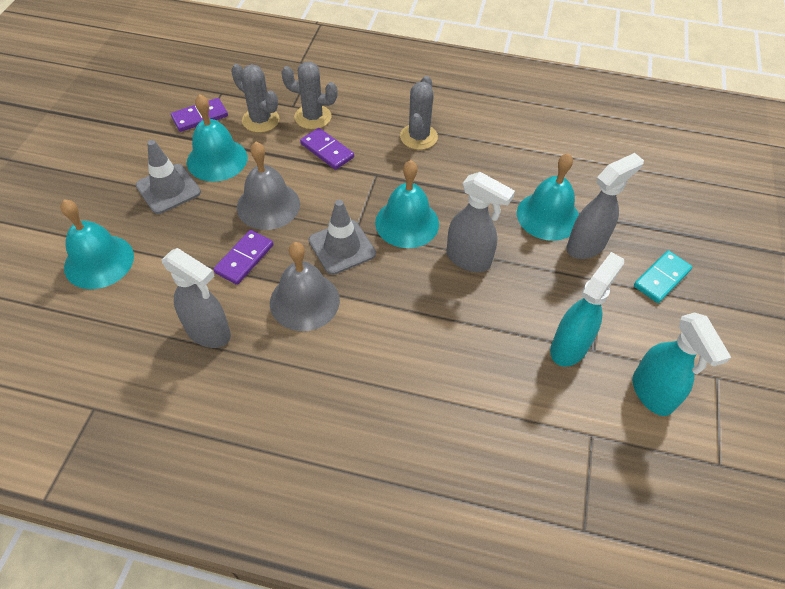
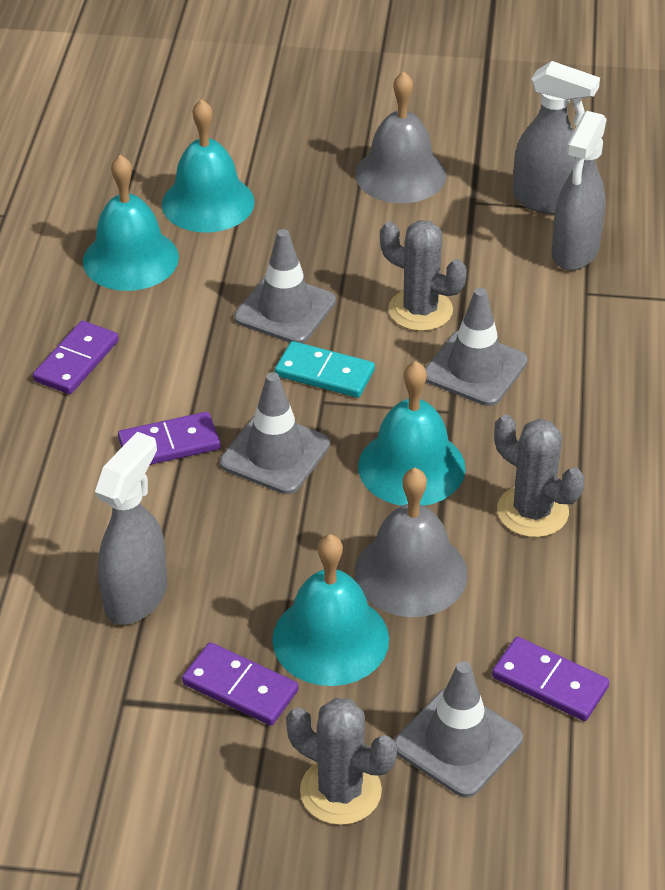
grey traffic cone: 2 -> 4
purple domino: 3 -> 4
turquoise spray bottle: 2 -> 0

